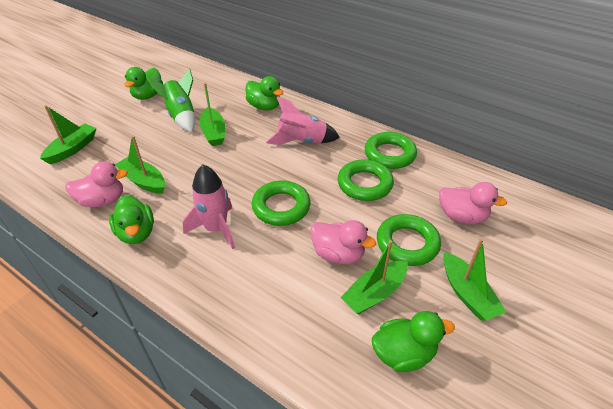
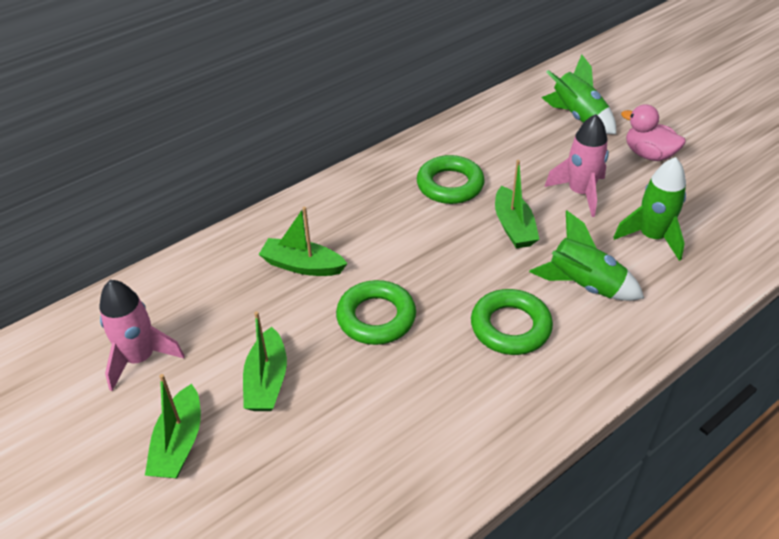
green boat: 5 -> 4
green duck: 4 -> 0
green ring: 4 -> 3
green rocket: 1 -> 3
pink duck: 3 -> 1

